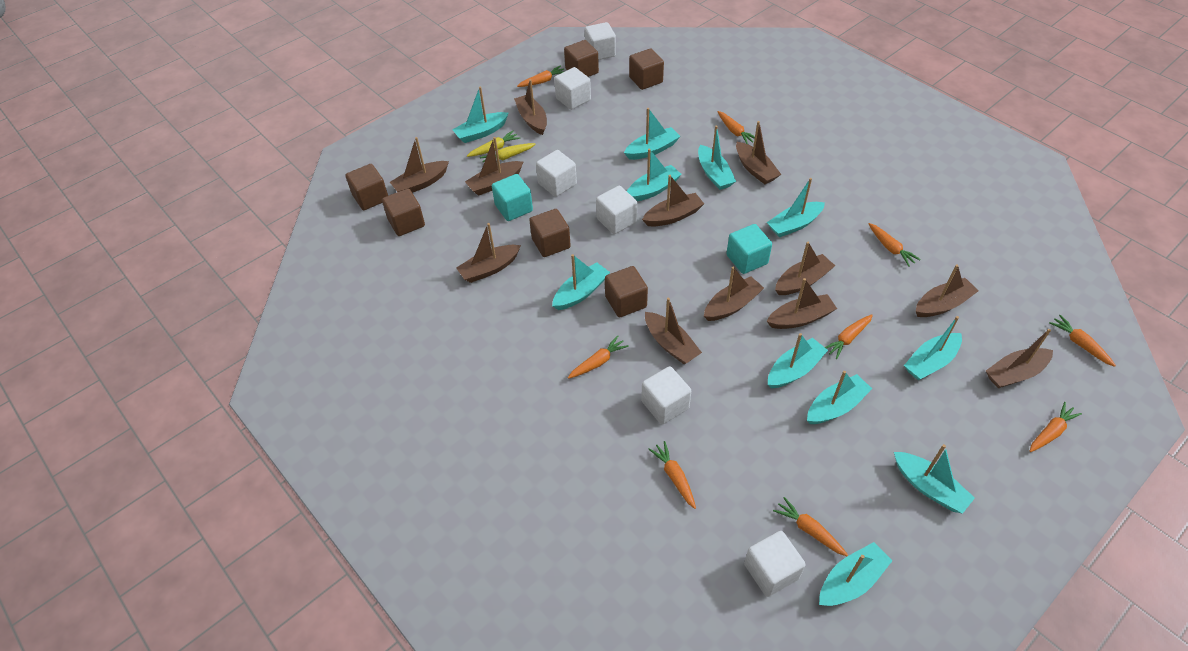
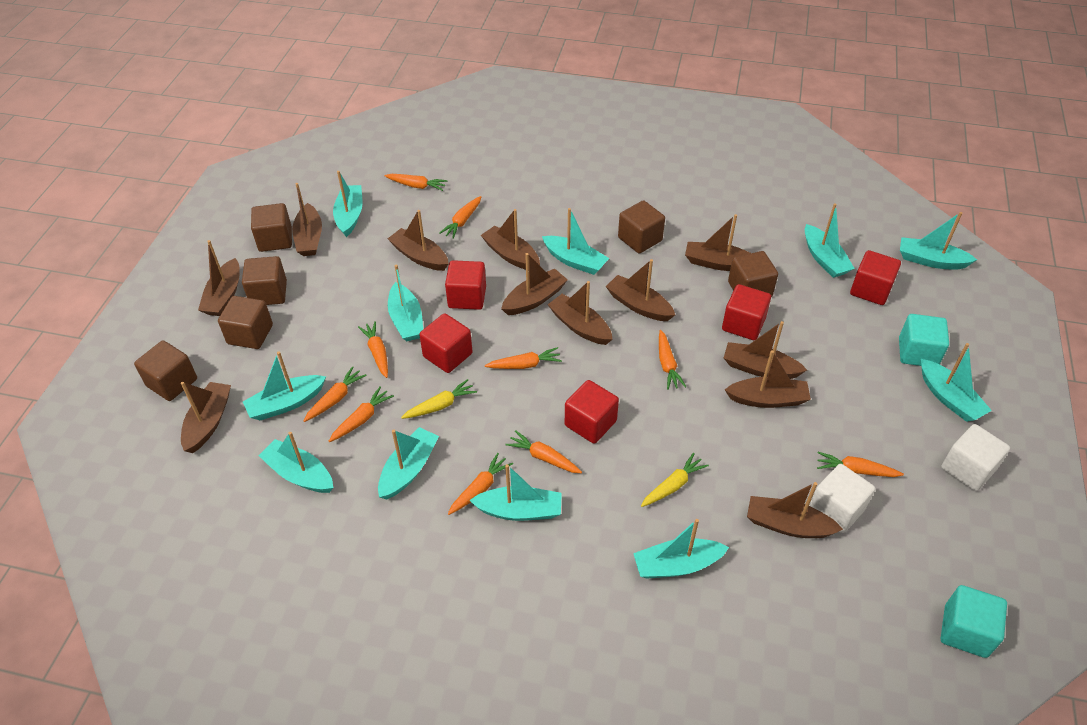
orange carrot: 9 -> 10
red cube: 0 -> 5
white cube: 6 -> 2

